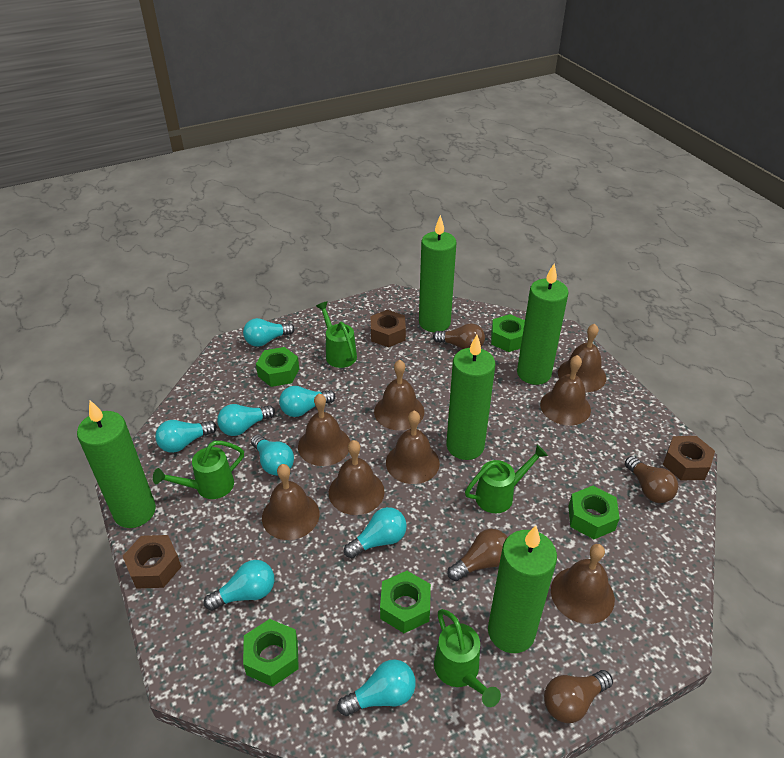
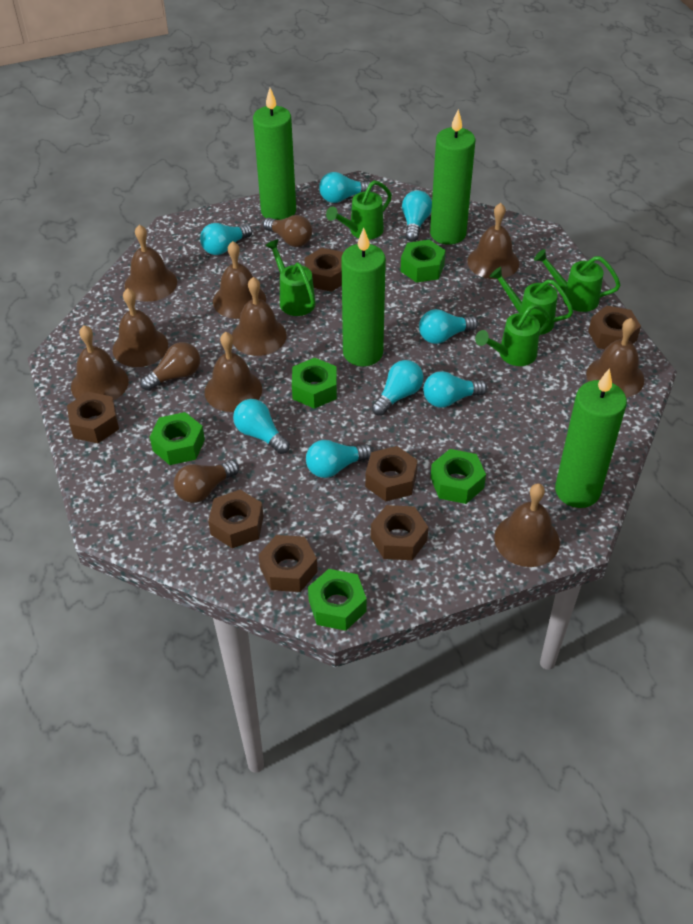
brown bell: 8 -> 9
brown light bulb: 4 -> 3
brown nut: 3 -> 7
green candle: 5 -> 4
green watering can: 4 -> 5

